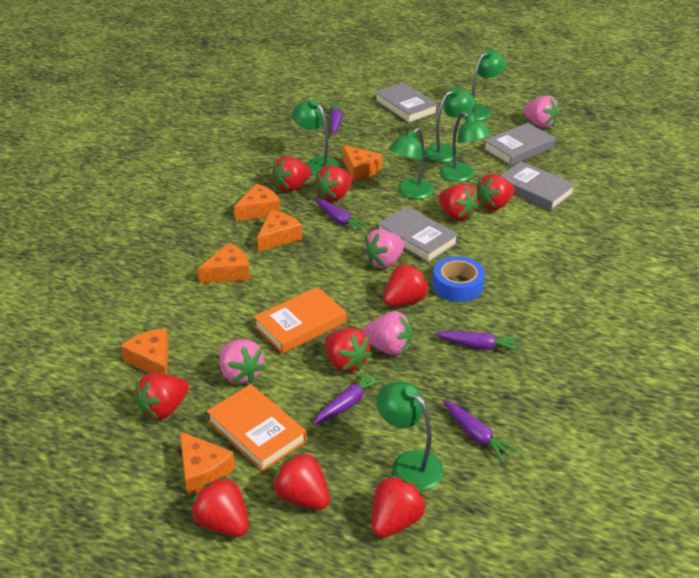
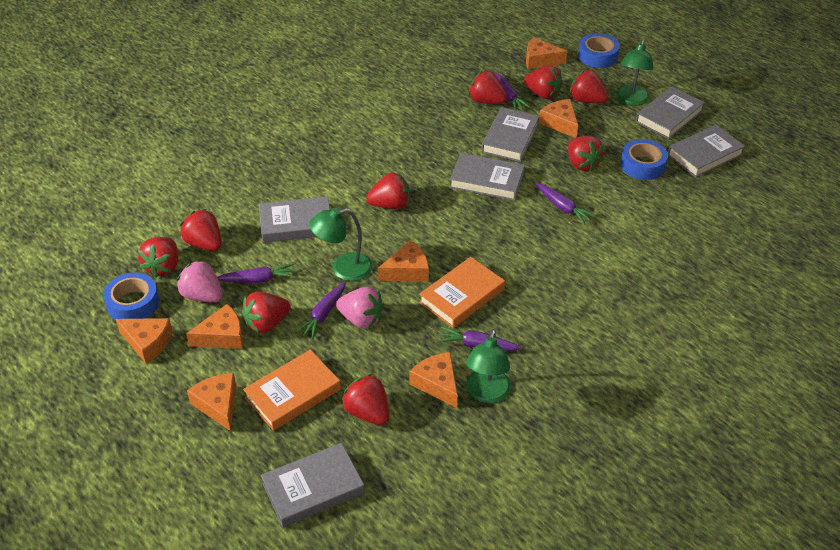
blue tape: 1 -> 3
green lamp: 6 -> 3
grey book: 4 -> 6
orange cheese: 6 -> 7
pink strawberry: 4 -> 2
red strawberry: 10 -> 9

